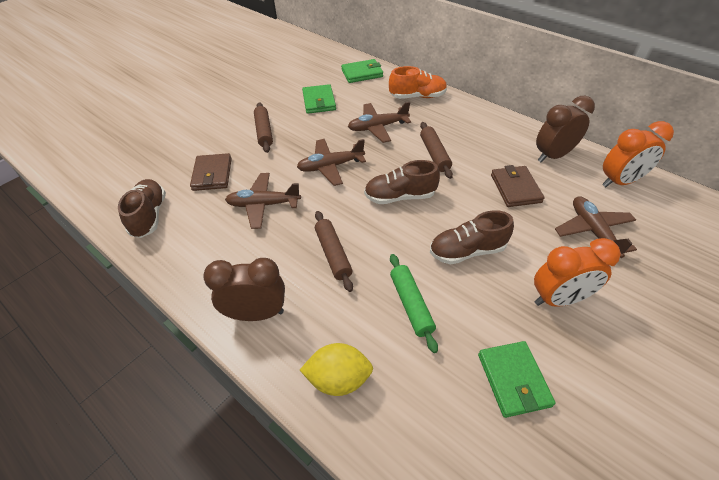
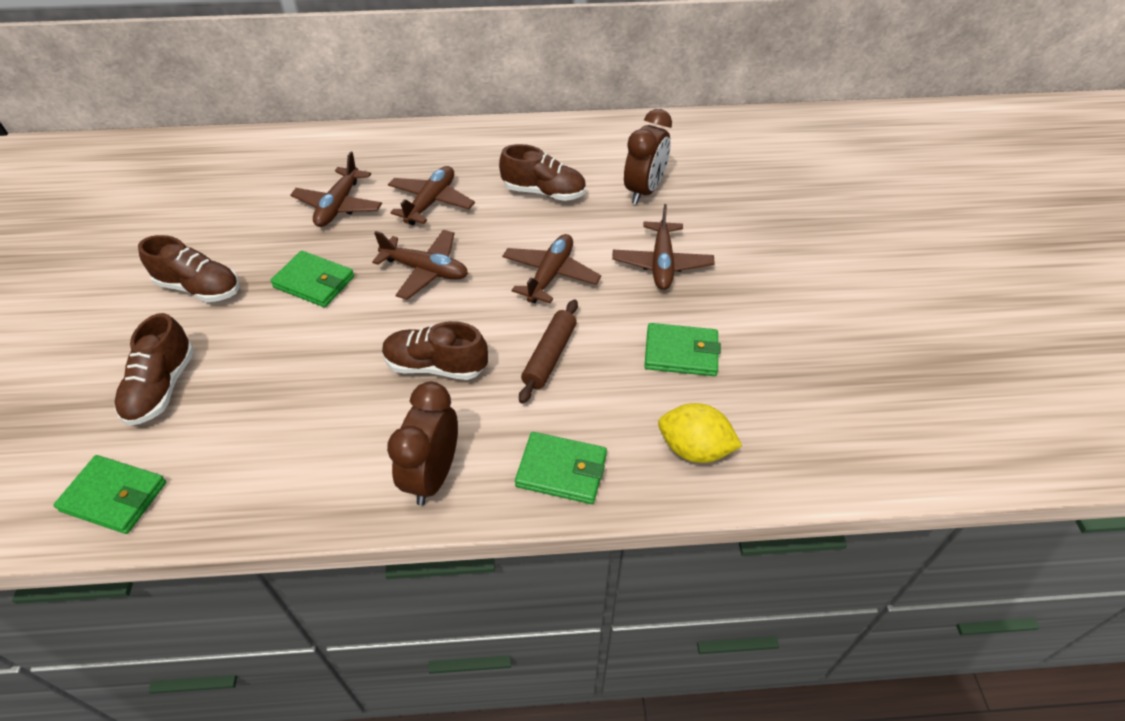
brown plane: 4 -> 5
brown rolling pin: 3 -> 1
brown shoe: 3 -> 4
brown wallet: 2 -> 0
green rolling pin: 1 -> 0
green wallet: 3 -> 4
orange clock: 2 -> 0
orange shoe: 1 -> 0

